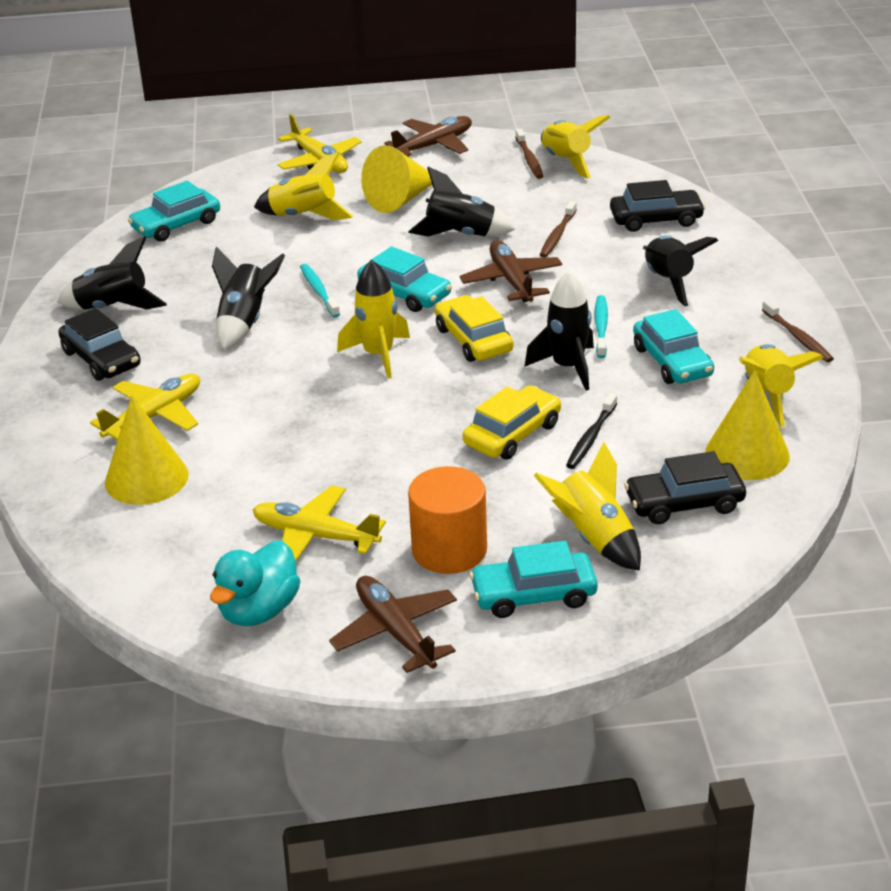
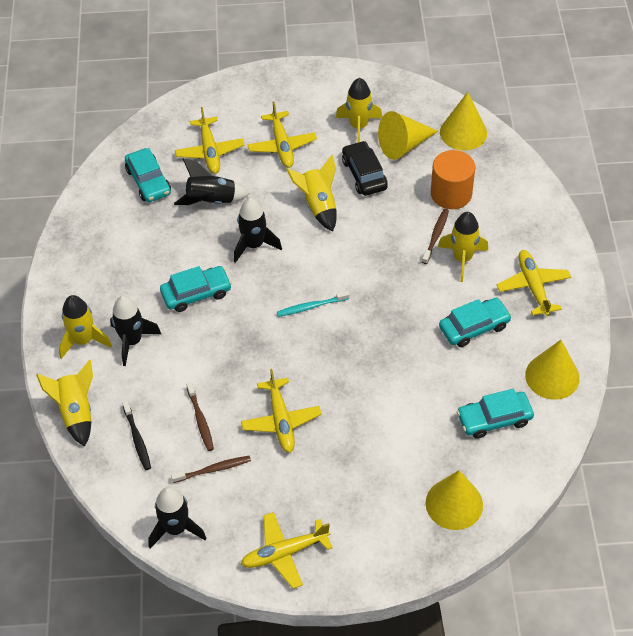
black car: 3 -> 1
black rocket: 5 -> 4
brown plane: 3 -> 0
turquoise duck: 1 -> 0
turquoise toothbrush: 2 -> 1
yellow car: 2 -> 0
yellow cone: 3 -> 4
yellow plane: 3 -> 5

